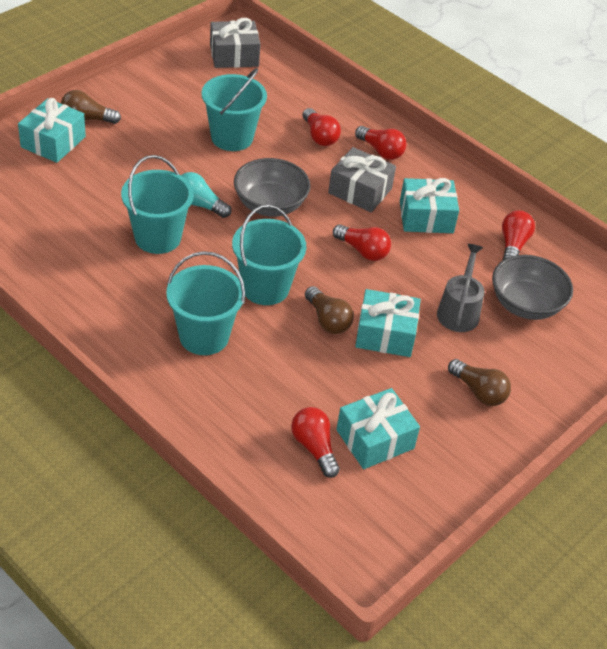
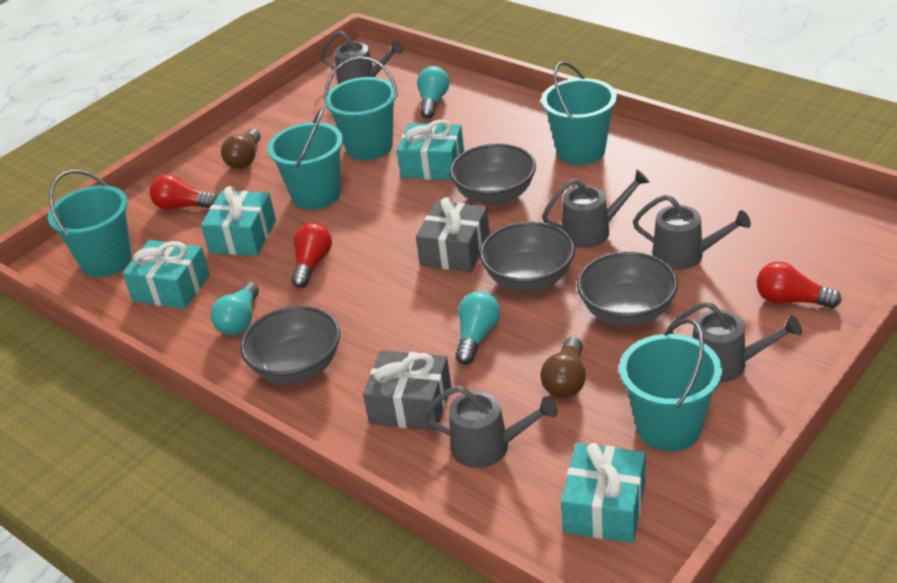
brown light bulb: 3 -> 2
grey bowl: 2 -> 4
grey watering can: 1 -> 5
red light bulb: 5 -> 3
turquoise bucket: 4 -> 5
turquoise light bulb: 1 -> 3

